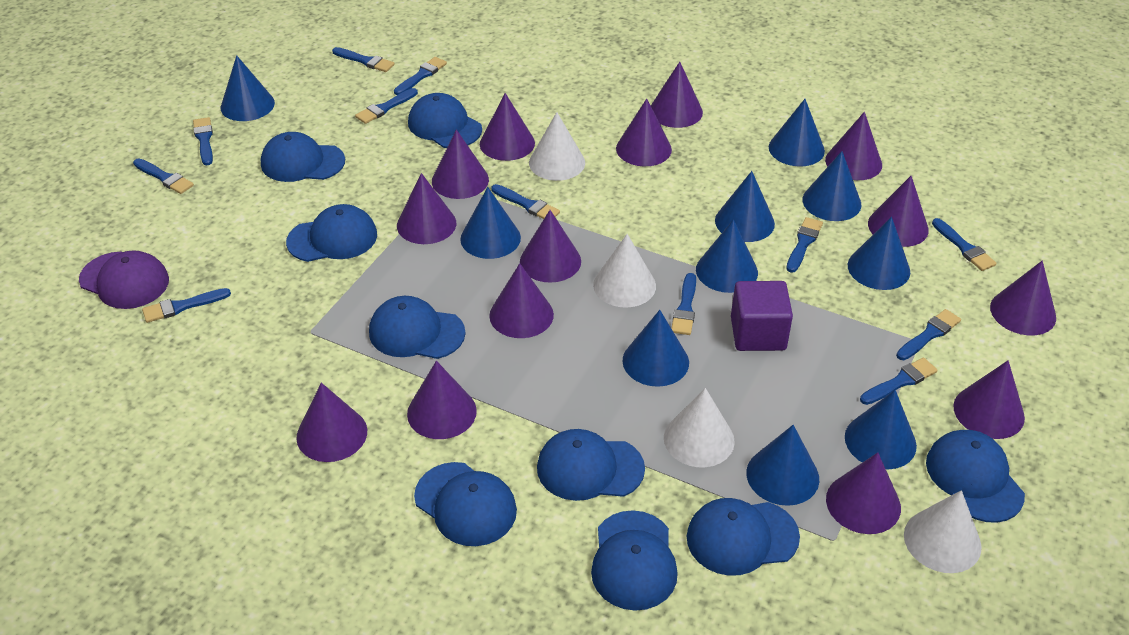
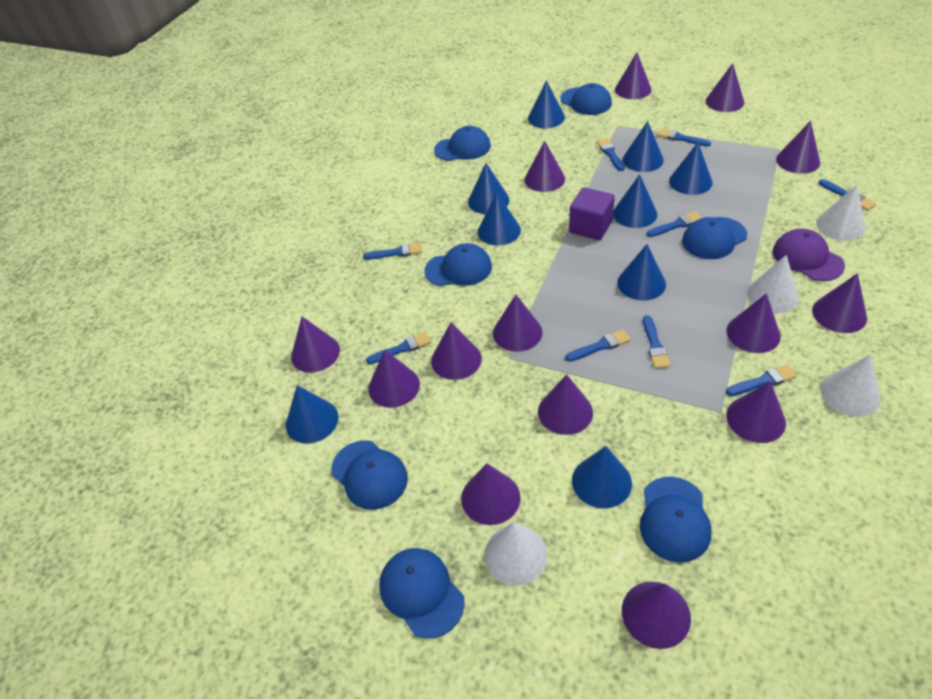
blue brush: 12 -> 9
blue cap: 9 -> 7
blue cone: 10 -> 9

